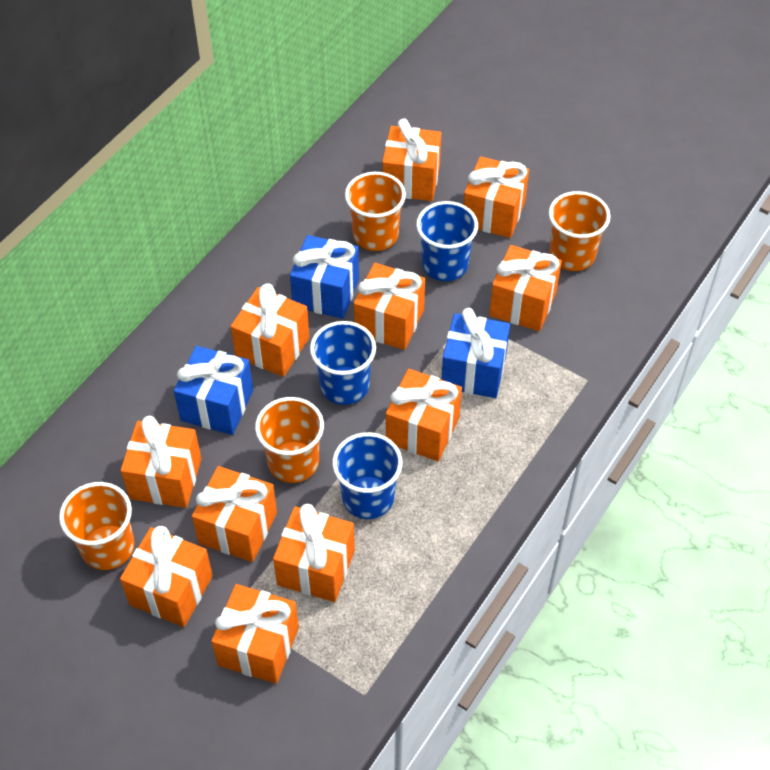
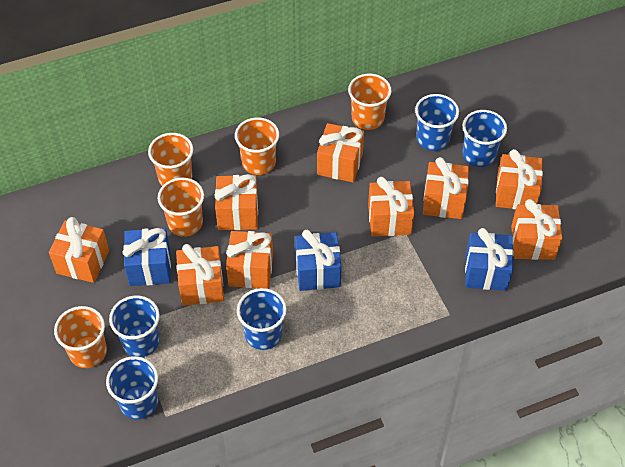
blue cup: 3 -> 5
orange cup: 4 -> 5
orange gift: 11 -> 9

